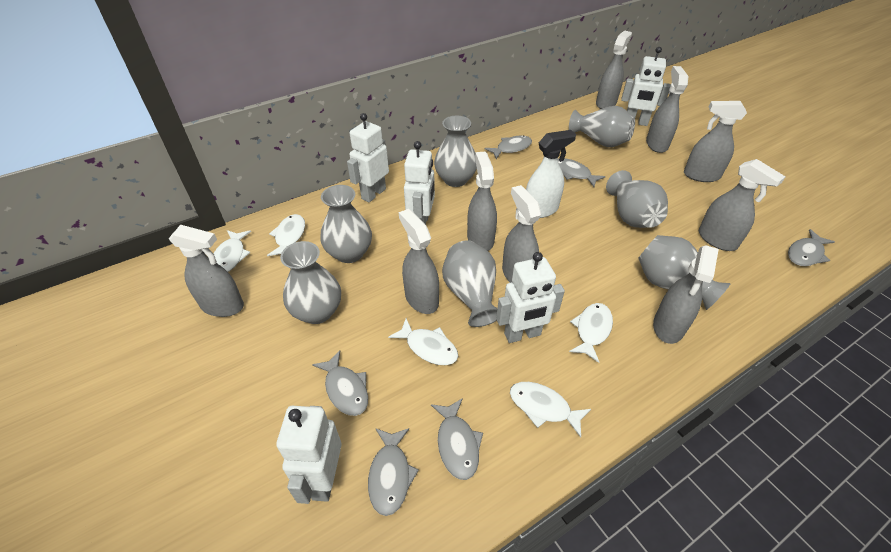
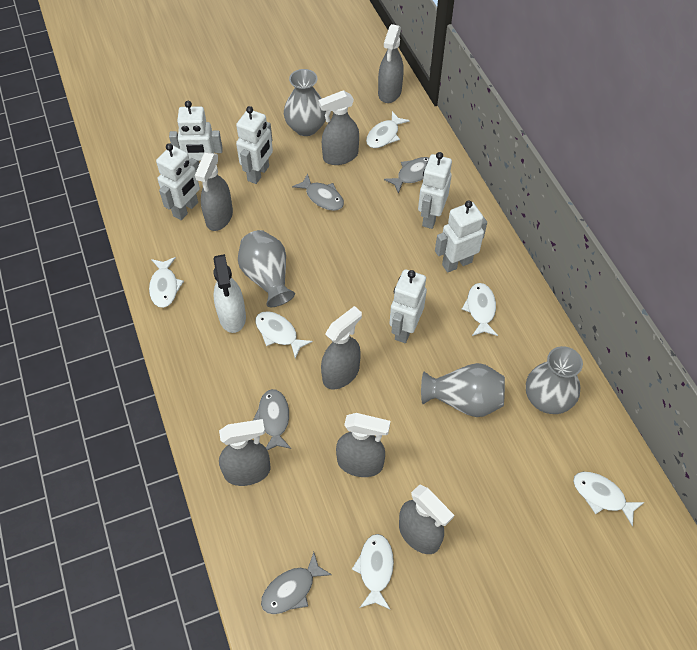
grey fish: 6 -> 4
grey spray bottle: 9 -> 7
grey vase: 7 -> 4
white fish: 5 -> 6
white robot: 5 -> 6

